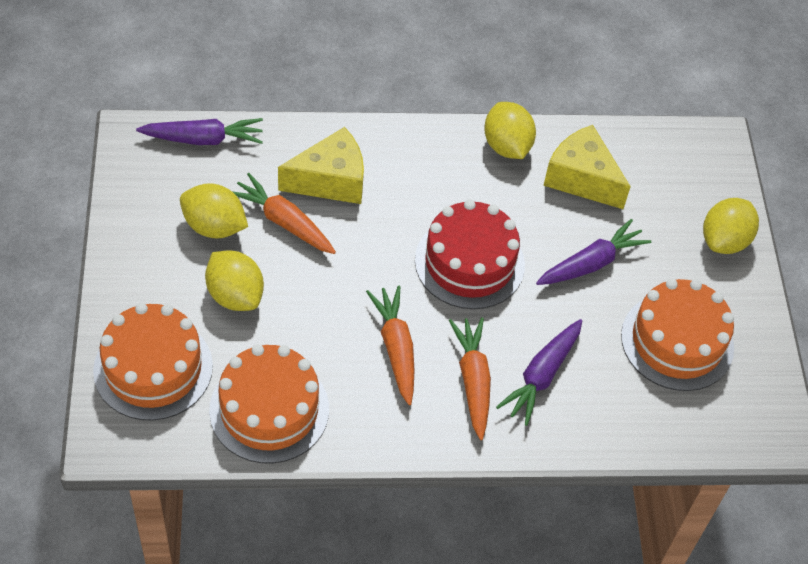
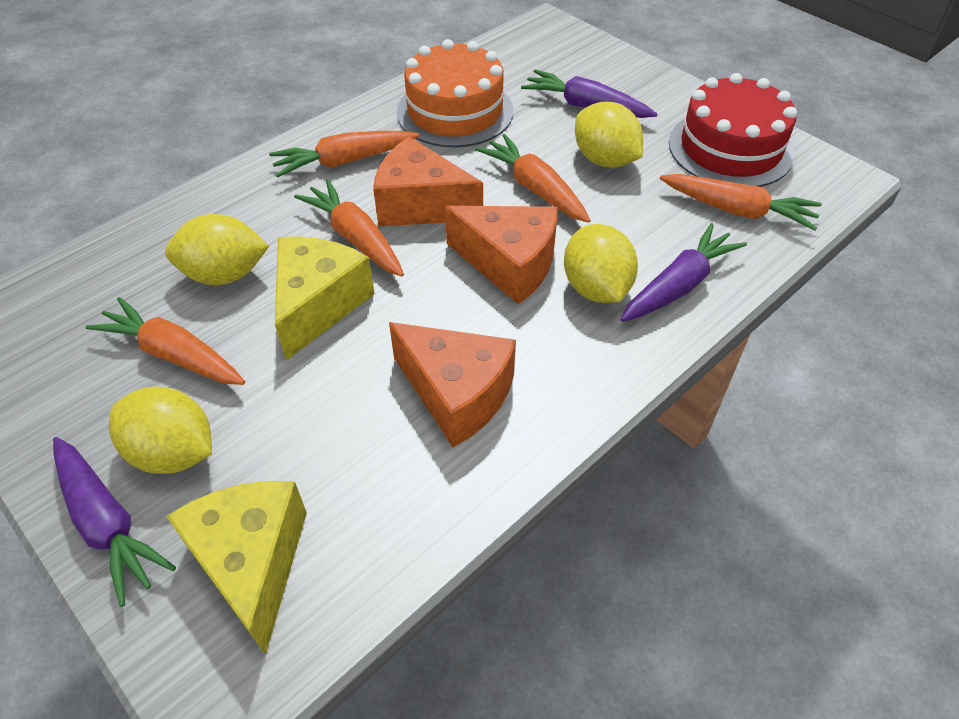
orange cake: 3 -> 1
orange carrot: 3 -> 5
orange cheese: 0 -> 3

